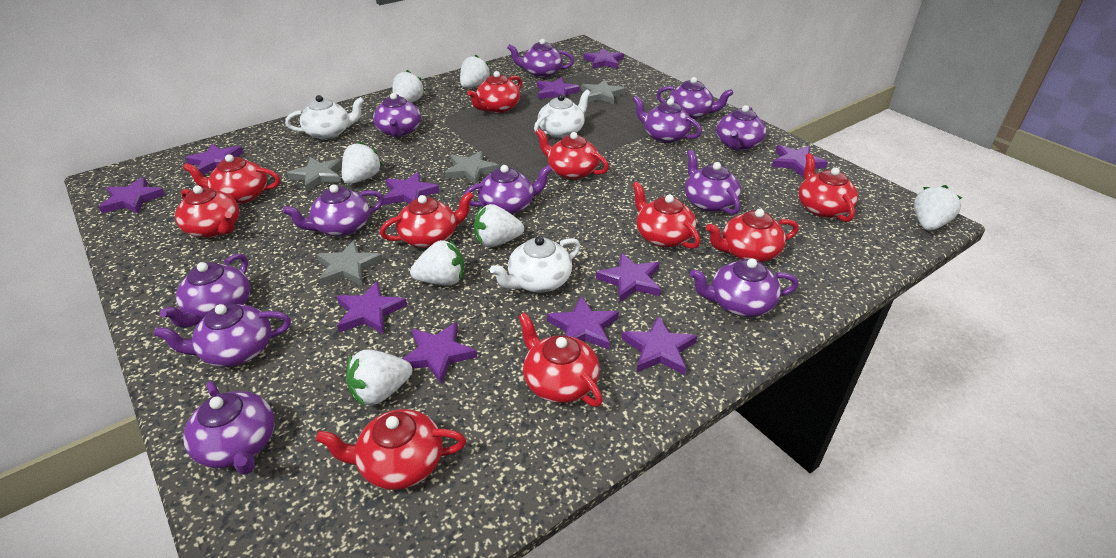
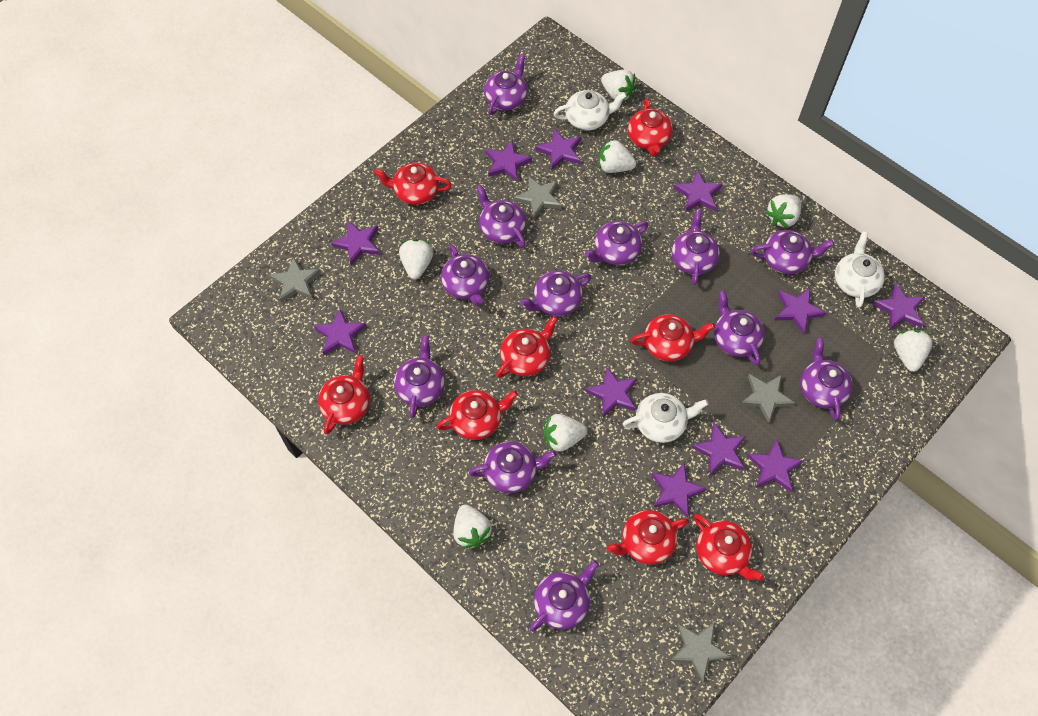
red teapot: 10 -> 8

